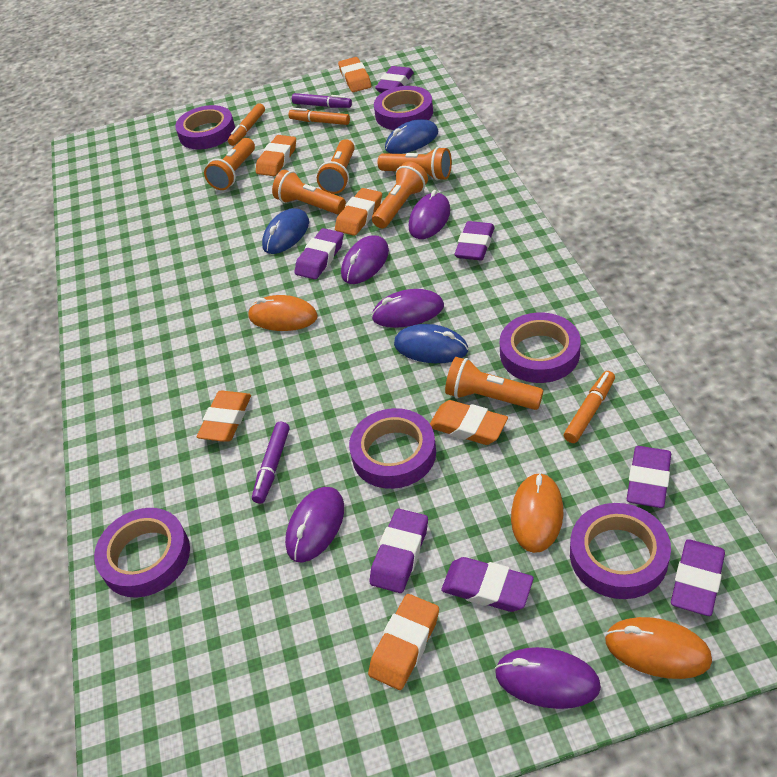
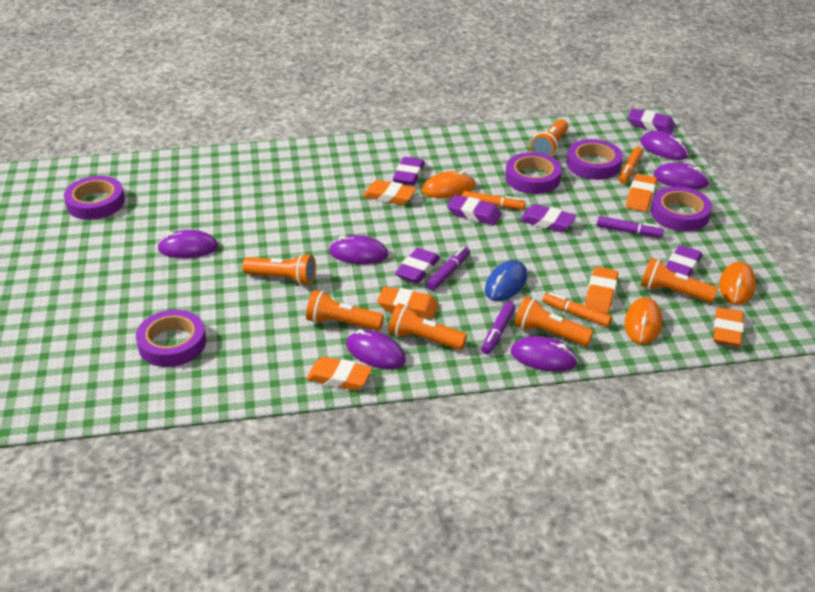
blue mouse: 3 -> 1
purple eraser: 7 -> 6
purple marker: 2 -> 3
purple mouse: 5 -> 6
purple tape: 6 -> 5

